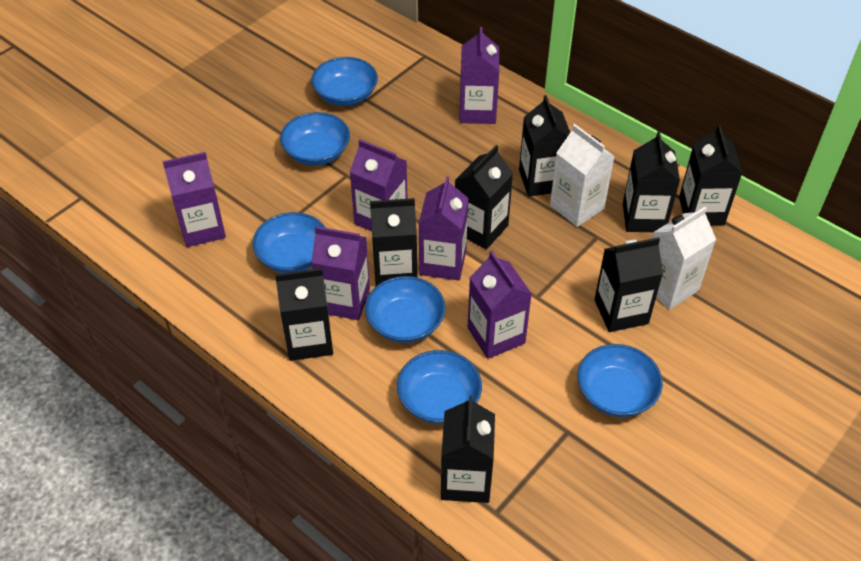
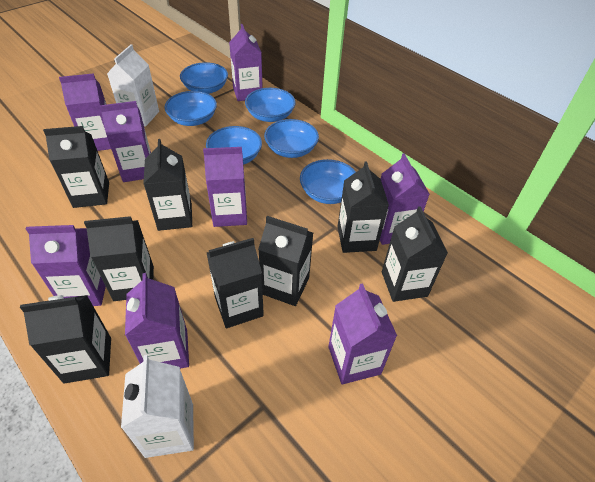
purple carton: 6 -> 8

